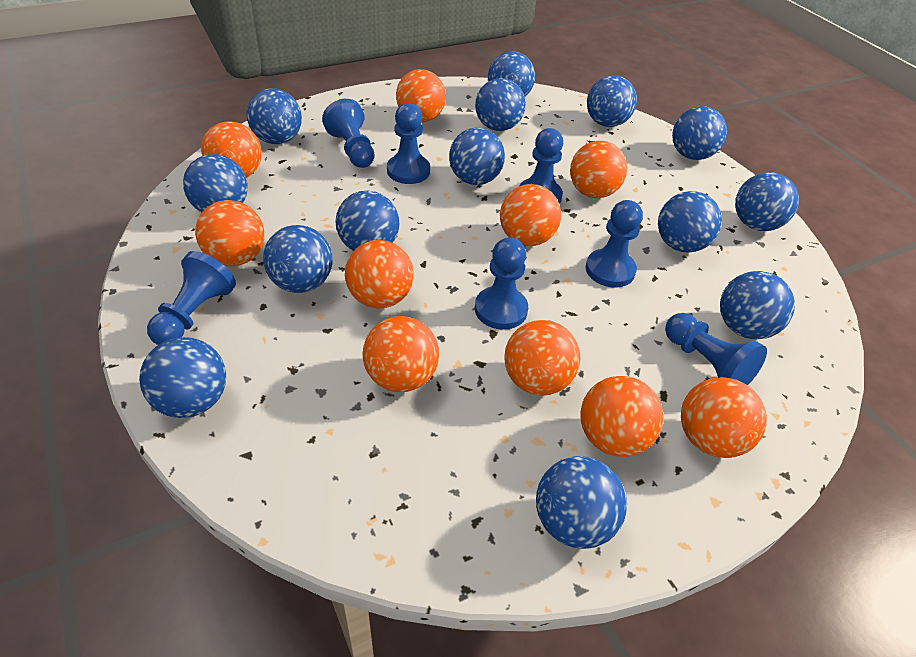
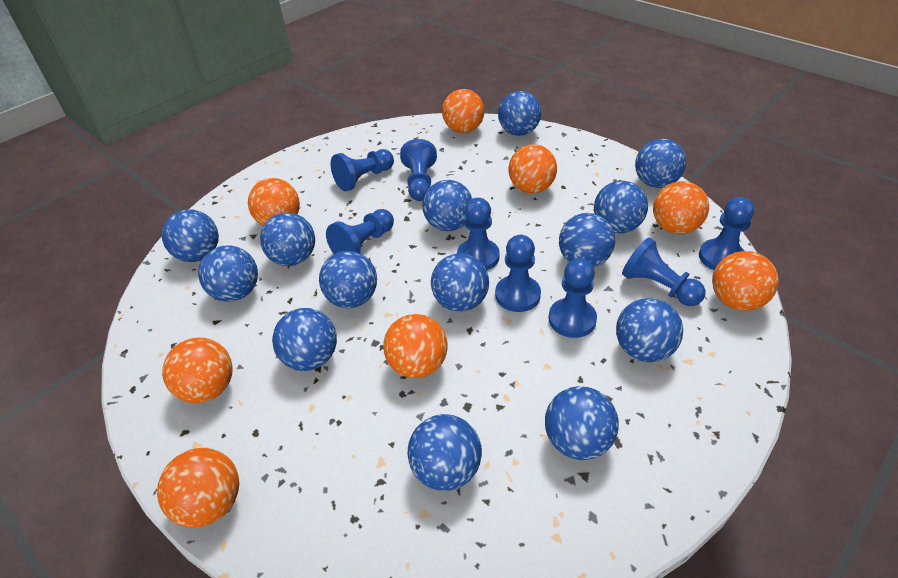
blue pawn: 7 -> 8
orange ball: 10 -> 8

